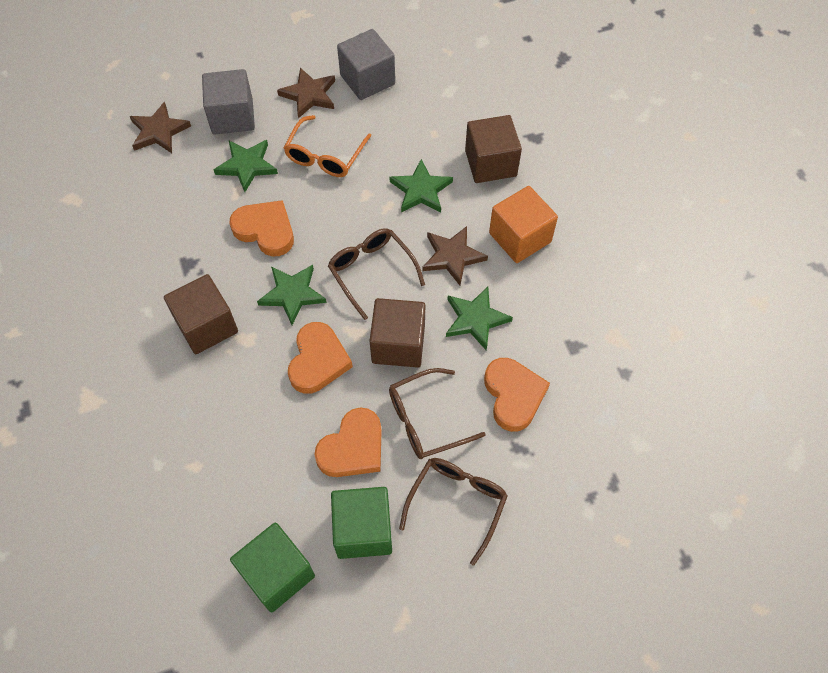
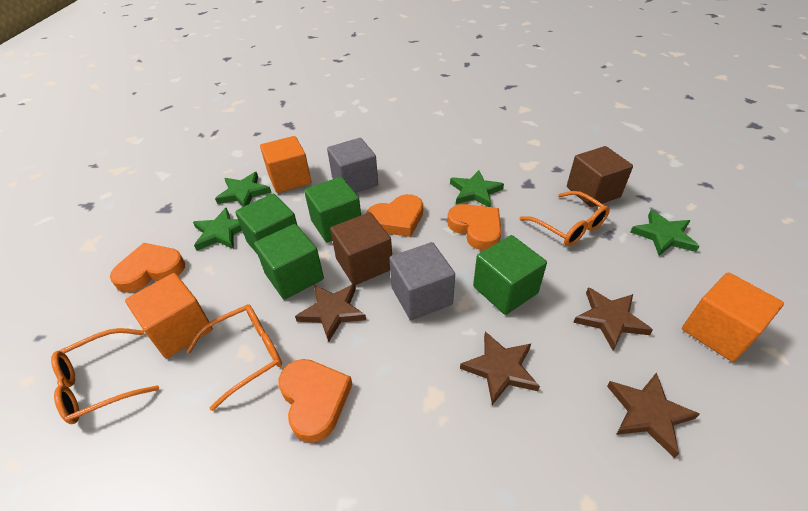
brown cube: 3 -> 2
brown glasses: 3 -> 0
brown star: 3 -> 4
green cube: 2 -> 4
orange cube: 1 -> 3
orange glasses: 1 -> 3

